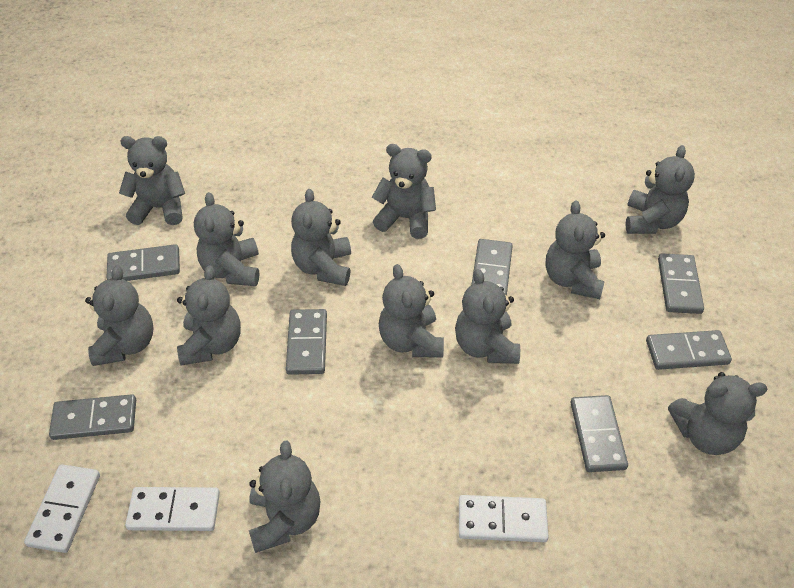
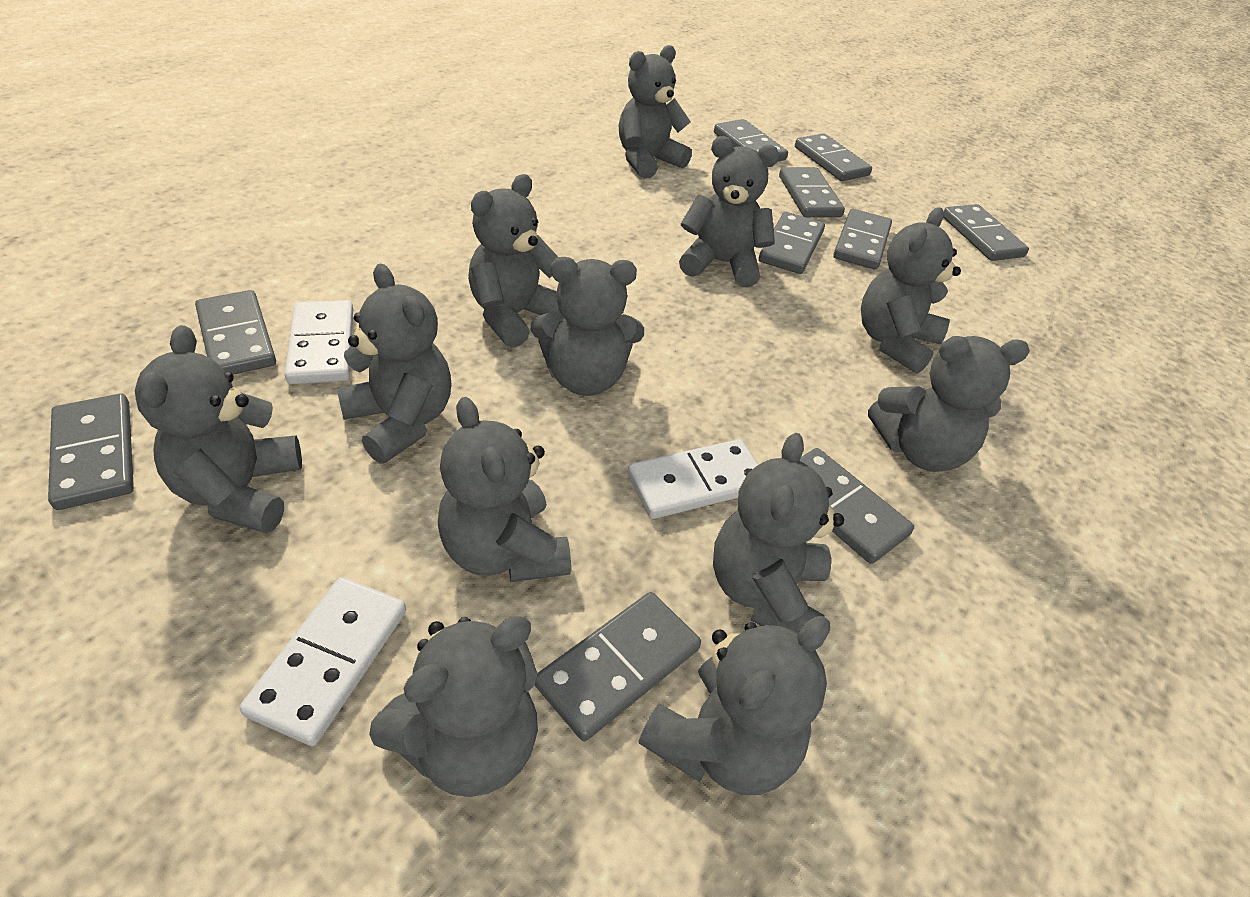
grey domino: 7 -> 10

